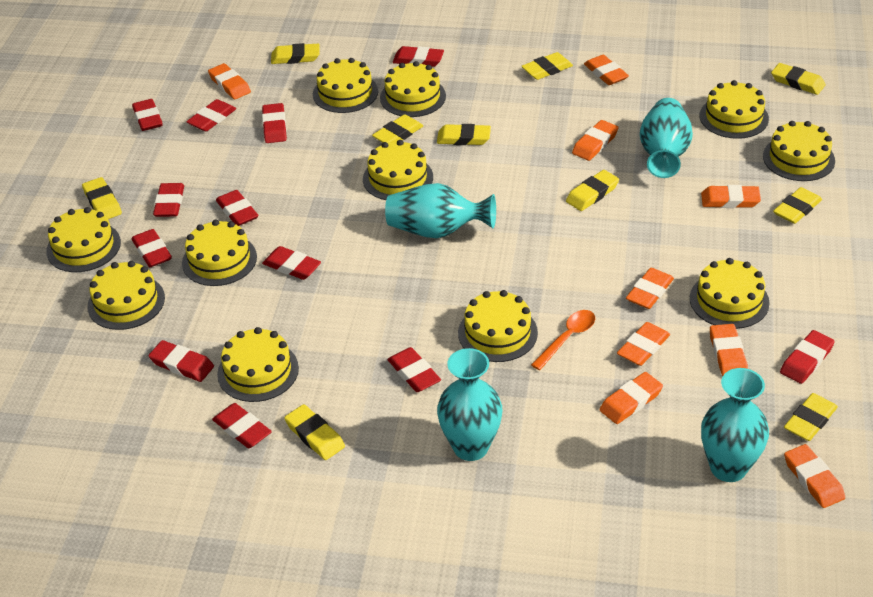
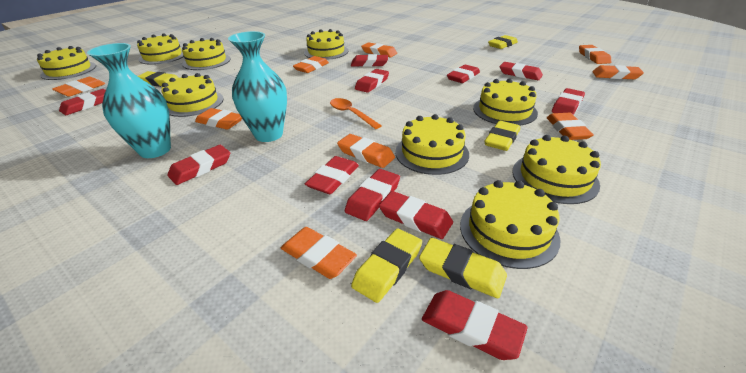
red eraser: 12 -> 11
turquoise vase: 4 -> 2
yellow cake: 11 -> 9
yellow eraser: 10 -> 5

